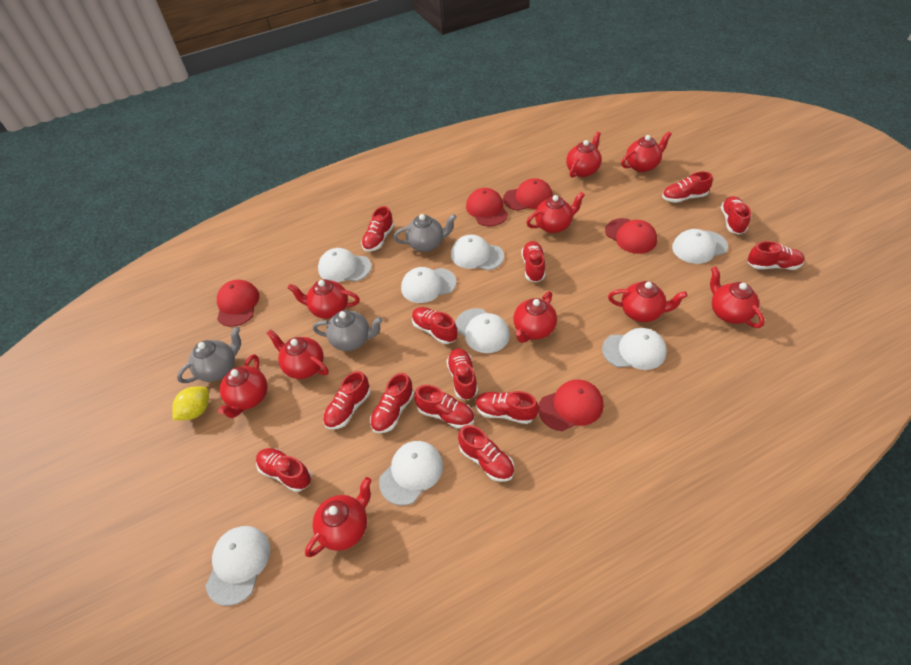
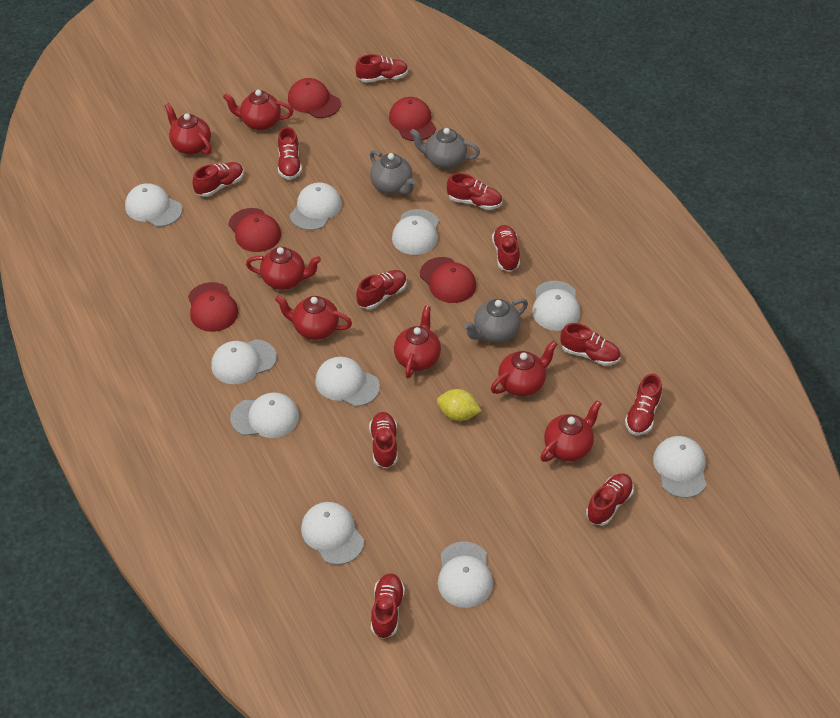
red shoe: 13 -> 11
red teapot: 10 -> 7
white cap: 8 -> 10

